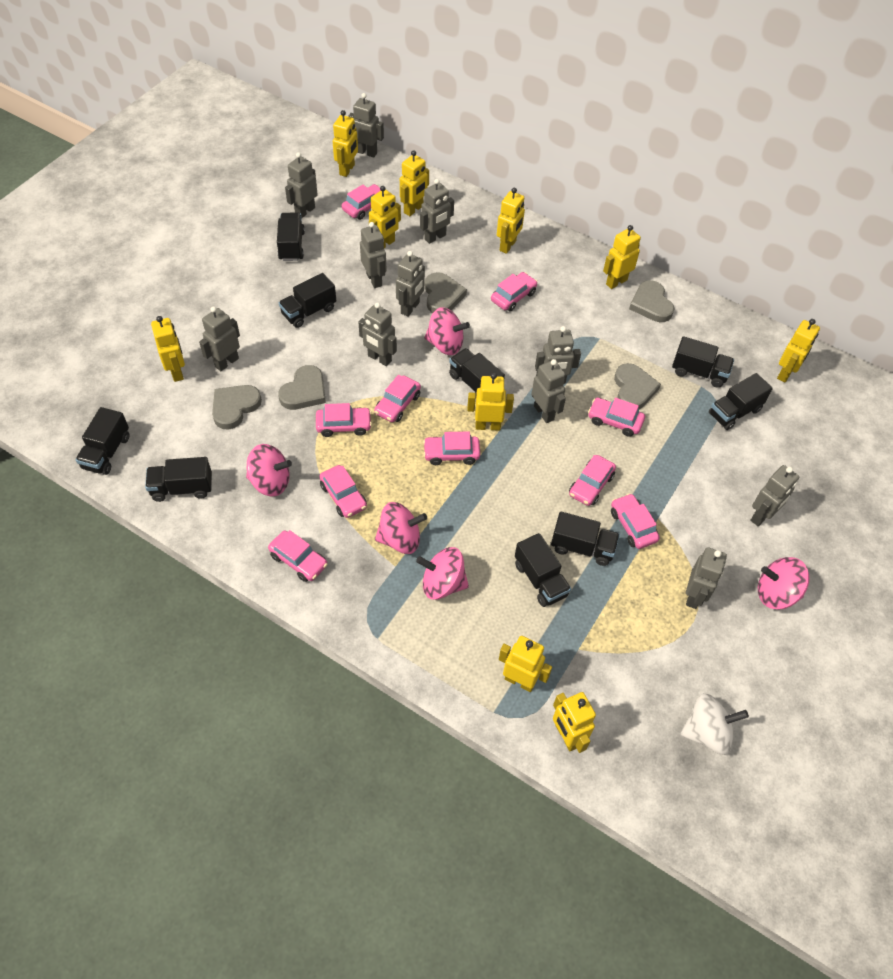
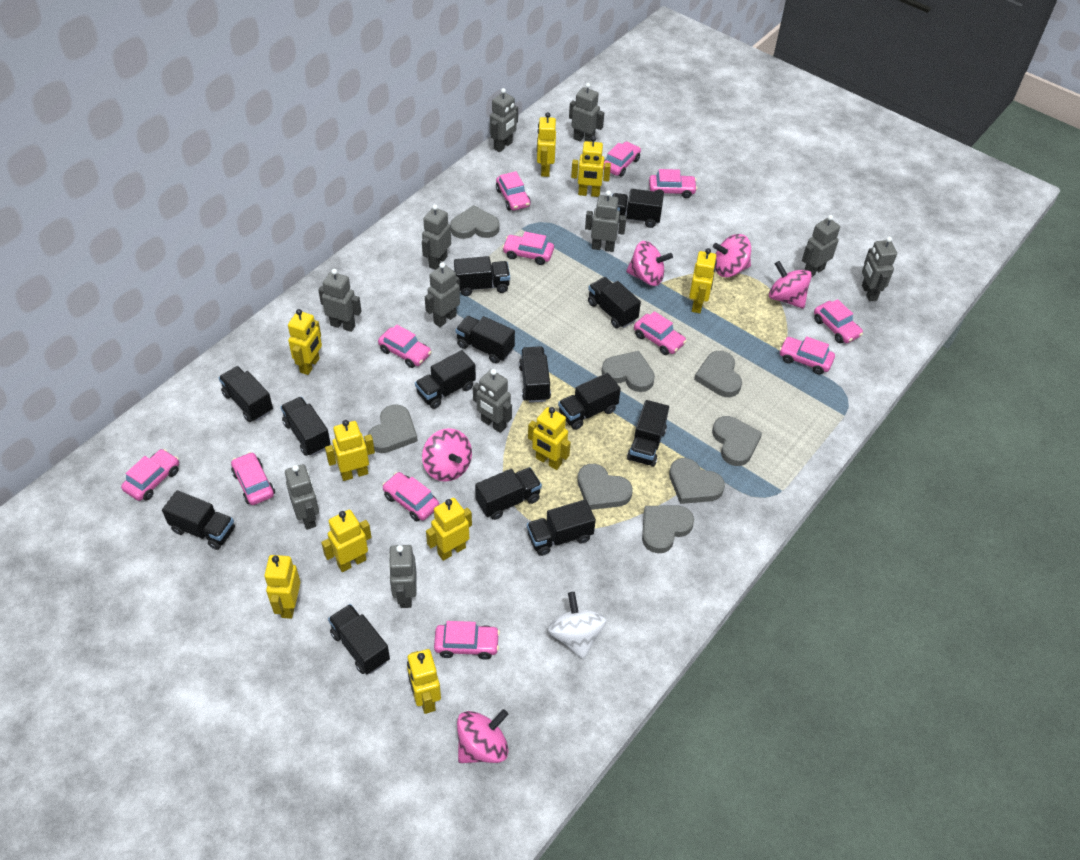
black truck: 9 -> 14
grey heart: 5 -> 8
pink car: 10 -> 12

